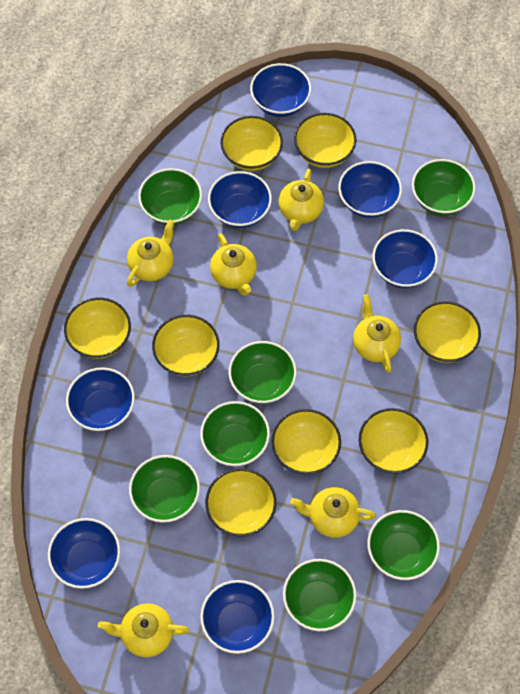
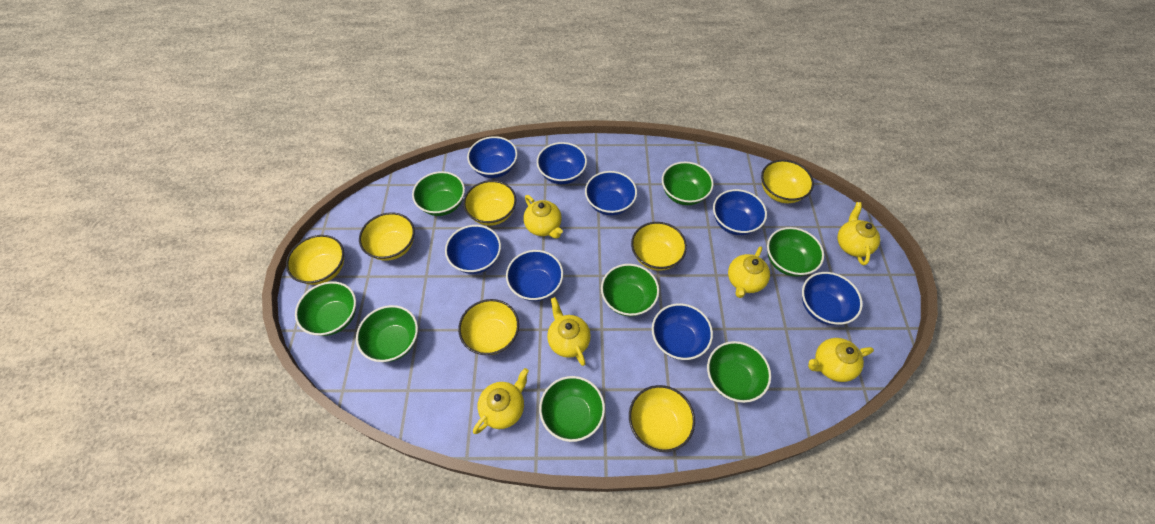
blue bowl: 7 -> 8
green bowl: 7 -> 8
yellow bowl: 8 -> 7

